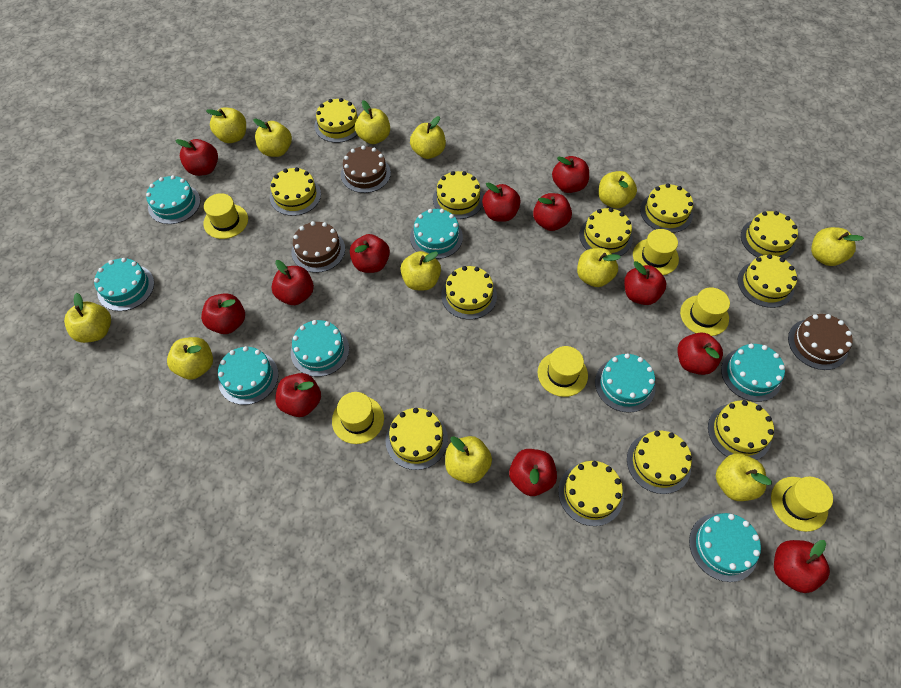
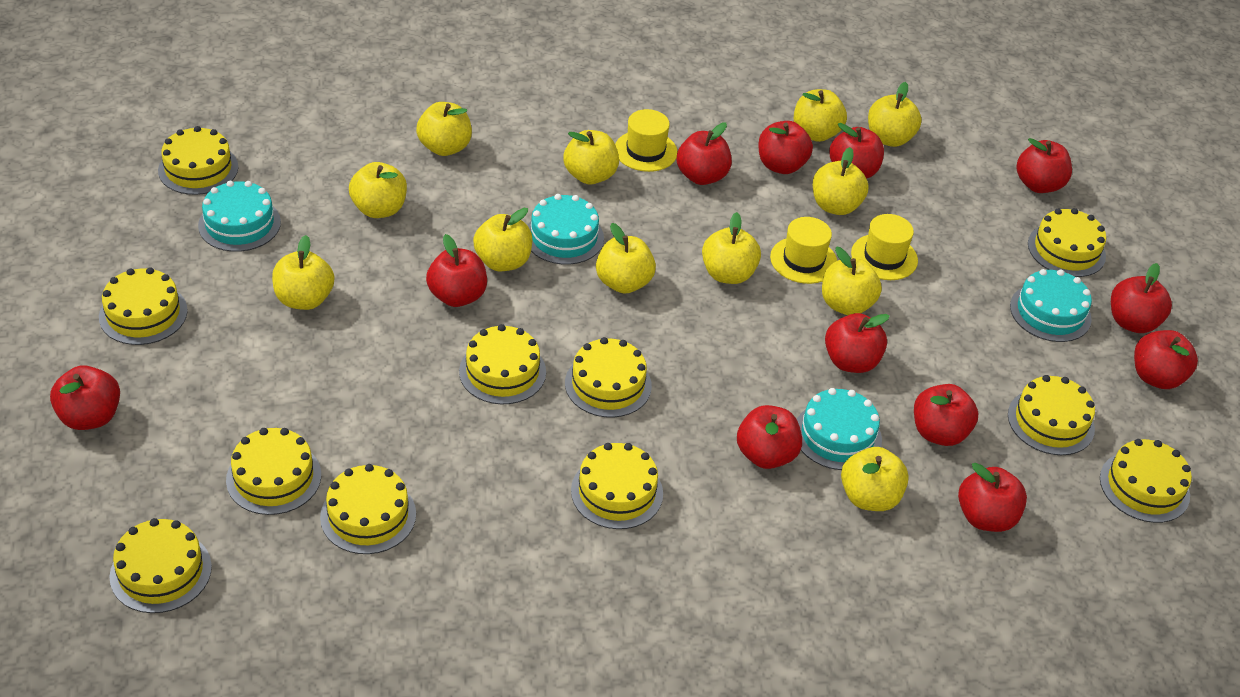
brown cake: 3 -> 0
turquoise cake: 8 -> 4
yellow cake: 12 -> 11
yellow hat: 6 -> 3

